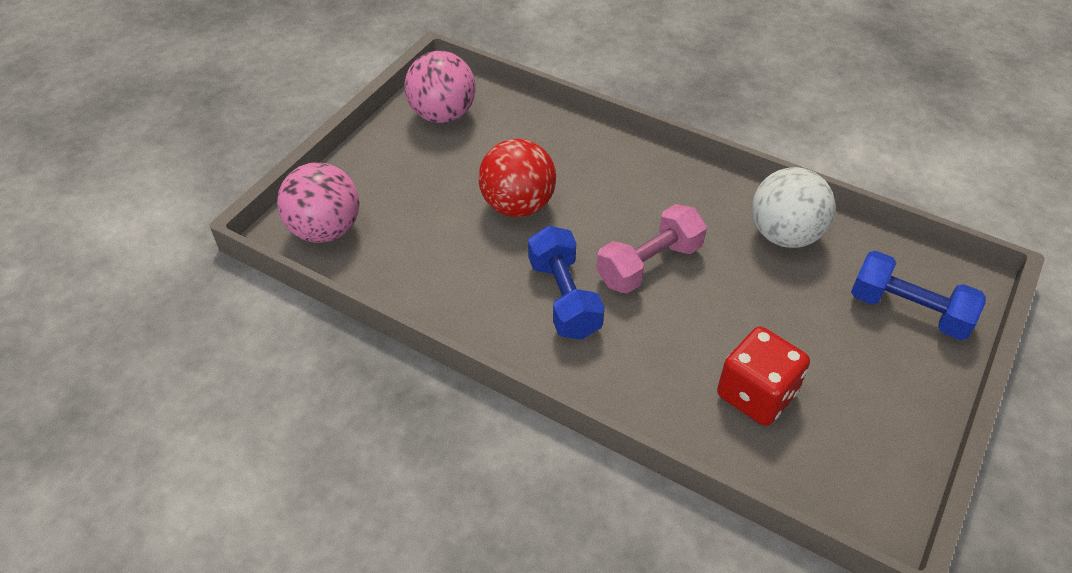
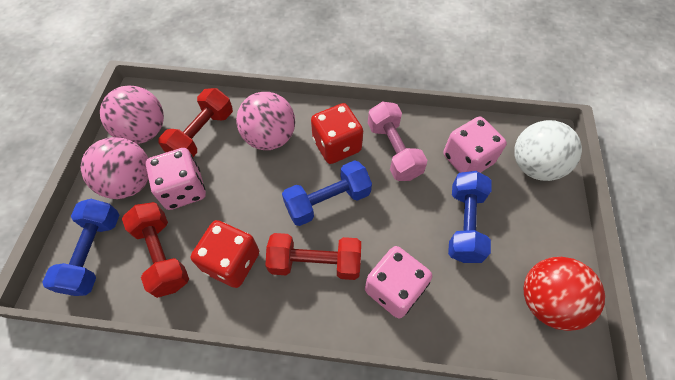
blue dumbbell: 2 -> 3
pink ball: 2 -> 3
pink dice: 0 -> 3
red dice: 1 -> 2
red dumbbell: 0 -> 3

